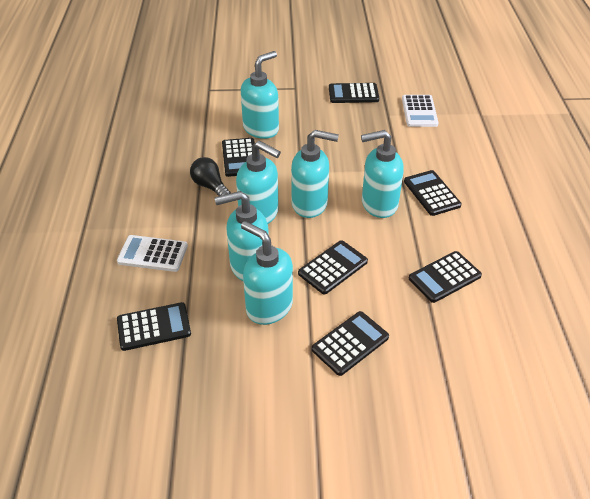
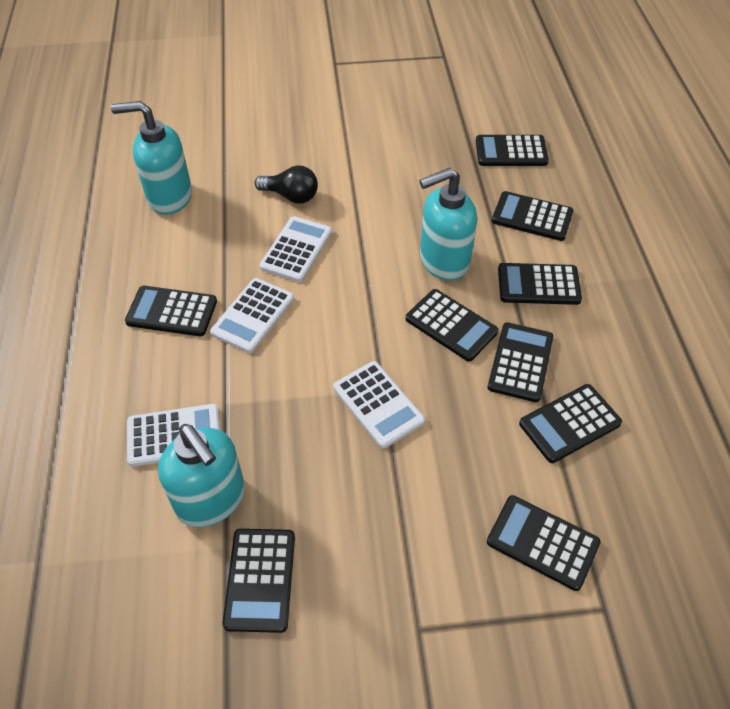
black calculator: 7 -> 9
turquoise soap dispenser: 6 -> 3
white calculator: 2 -> 4

